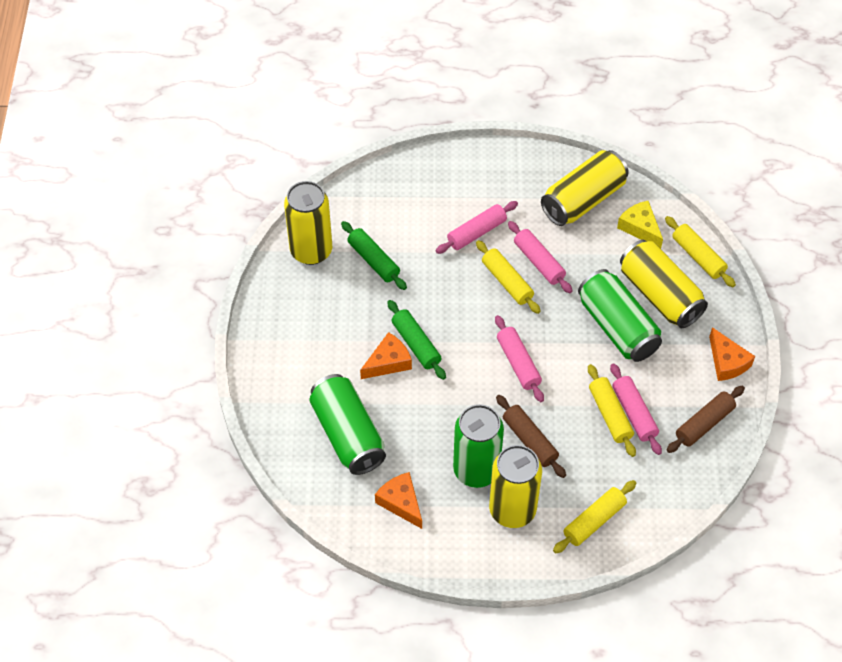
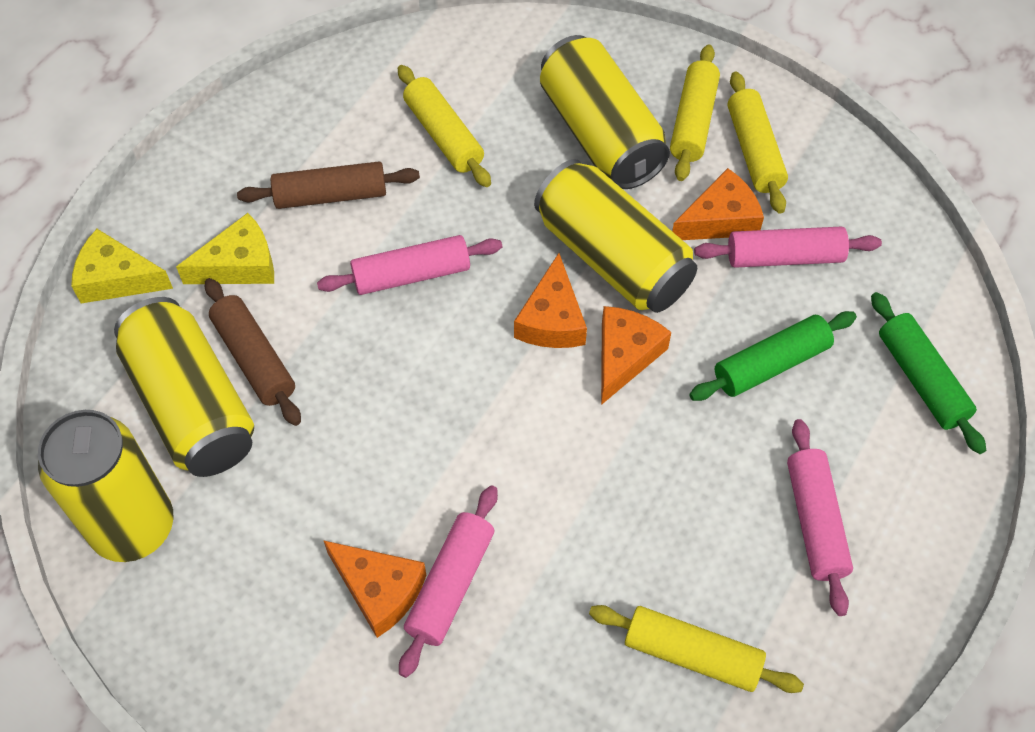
green can: 3 -> 0
orange cheese: 3 -> 4
yellow cheese: 1 -> 2

